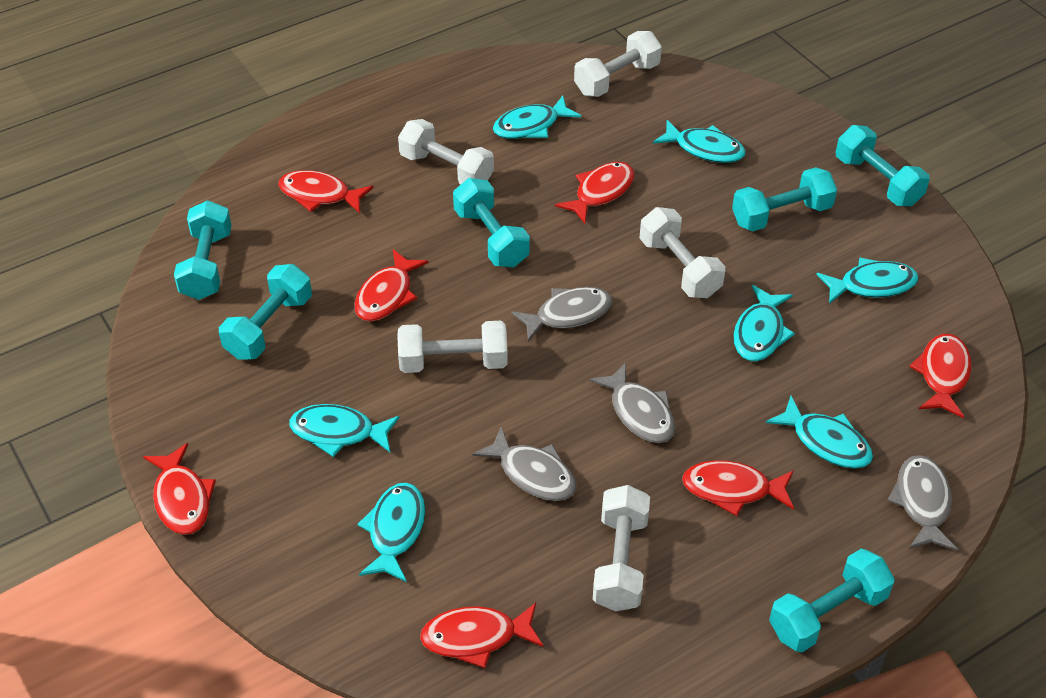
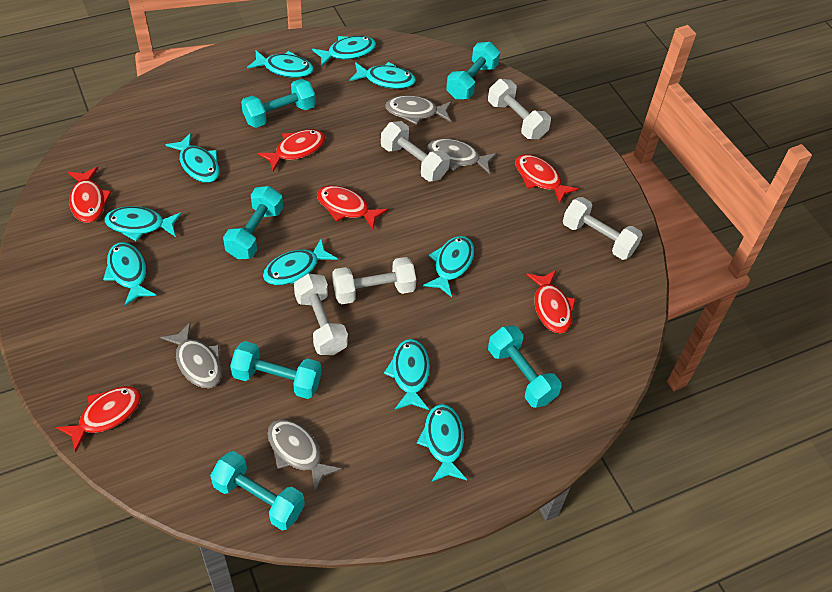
red fish: 7 -> 6
turquoise fish: 7 -> 10

